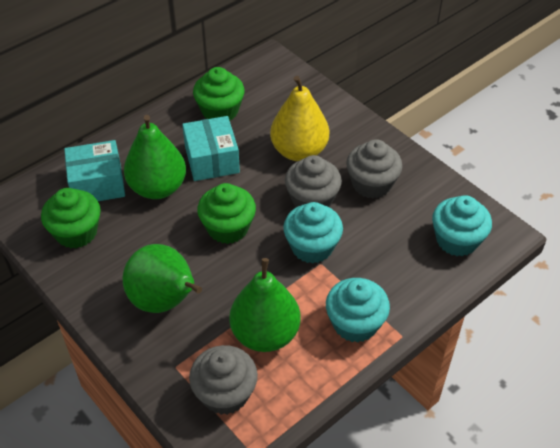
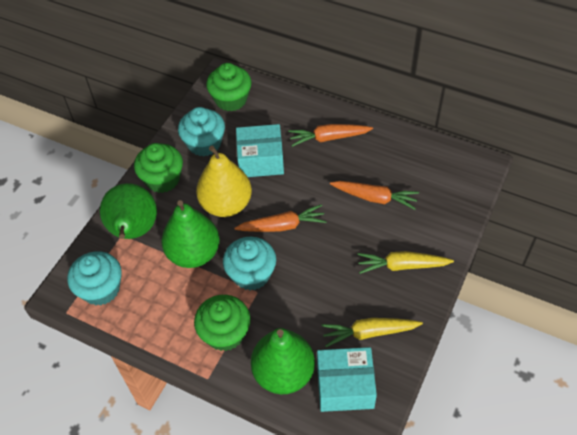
grey cupcake: 3 -> 0
orange carrot: 0 -> 3
yellow carrot: 0 -> 2

